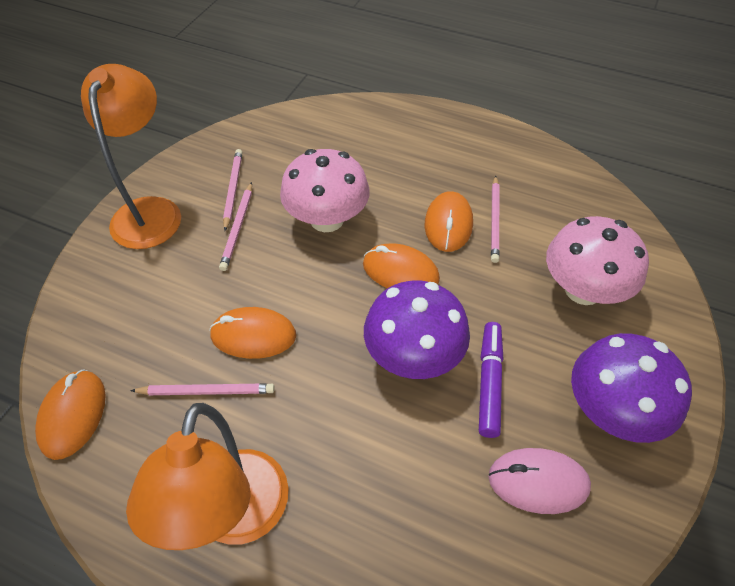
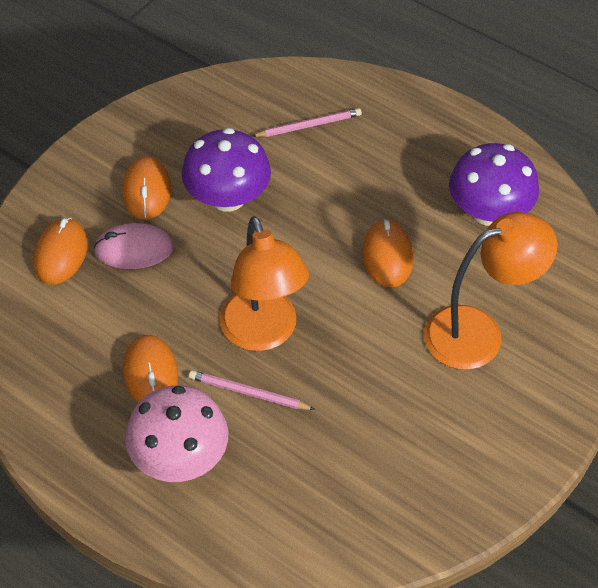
pink mushroom: 2 -> 1
pink pencil: 4 -> 2
purple marker: 1 -> 0

